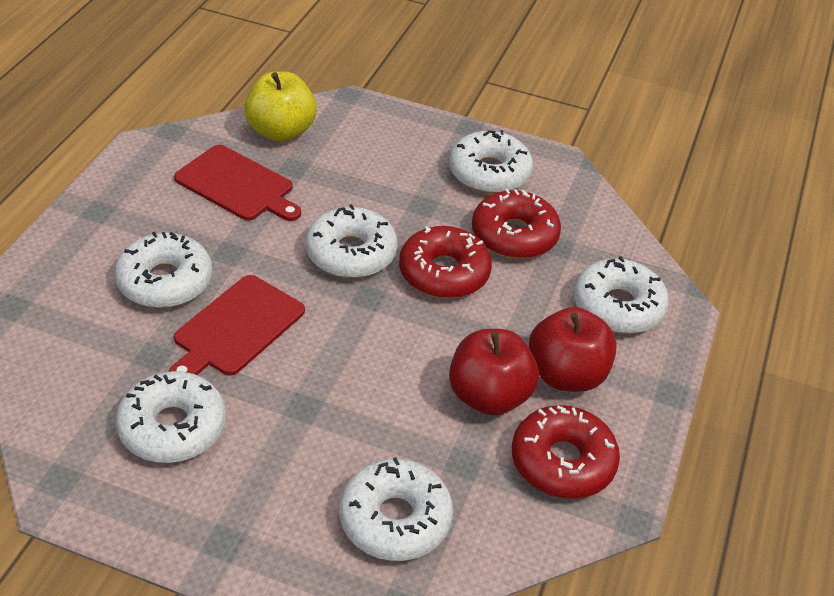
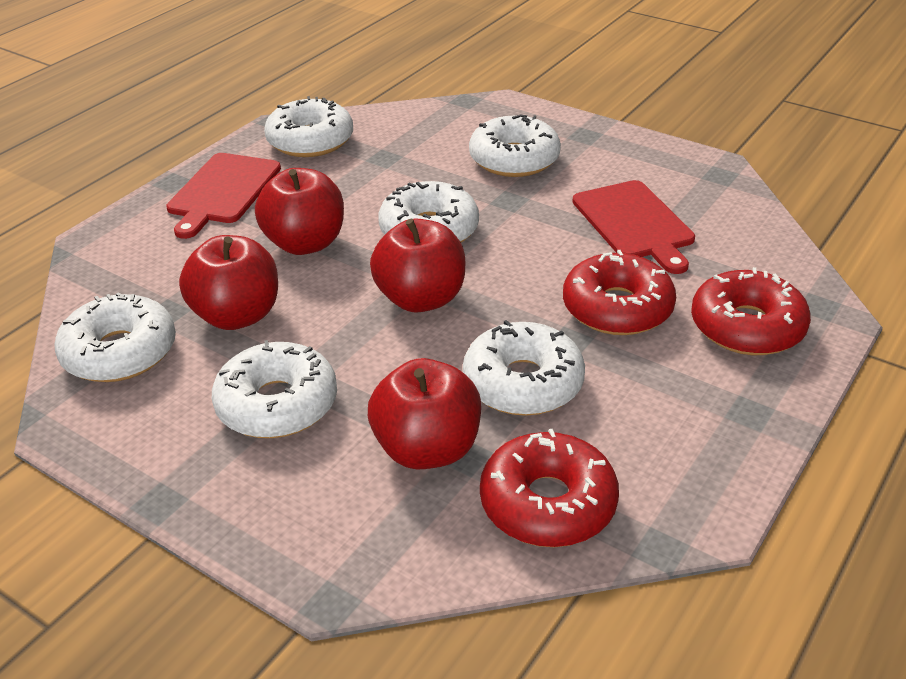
red apple: 2 -> 4
yellow apple: 1 -> 0

